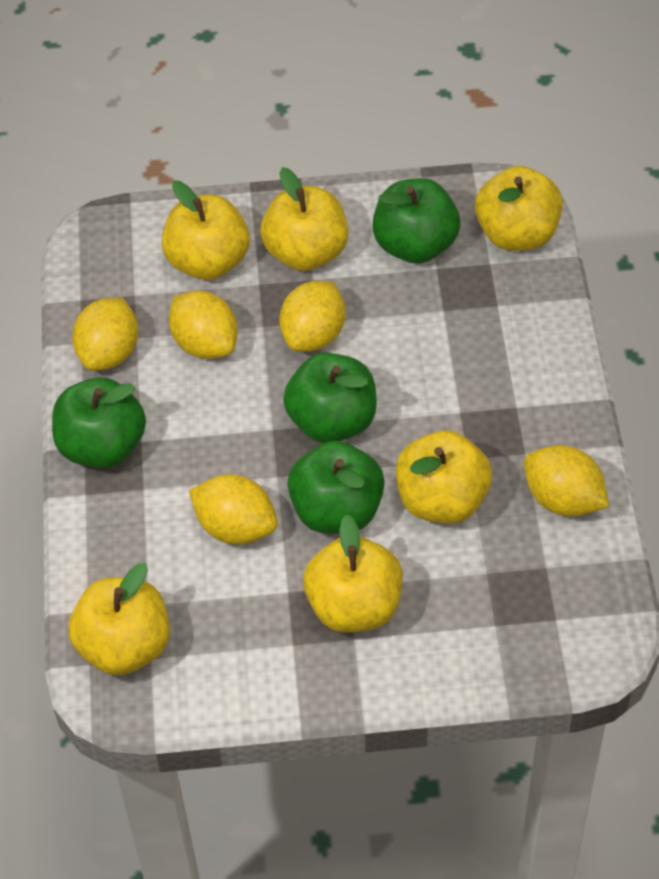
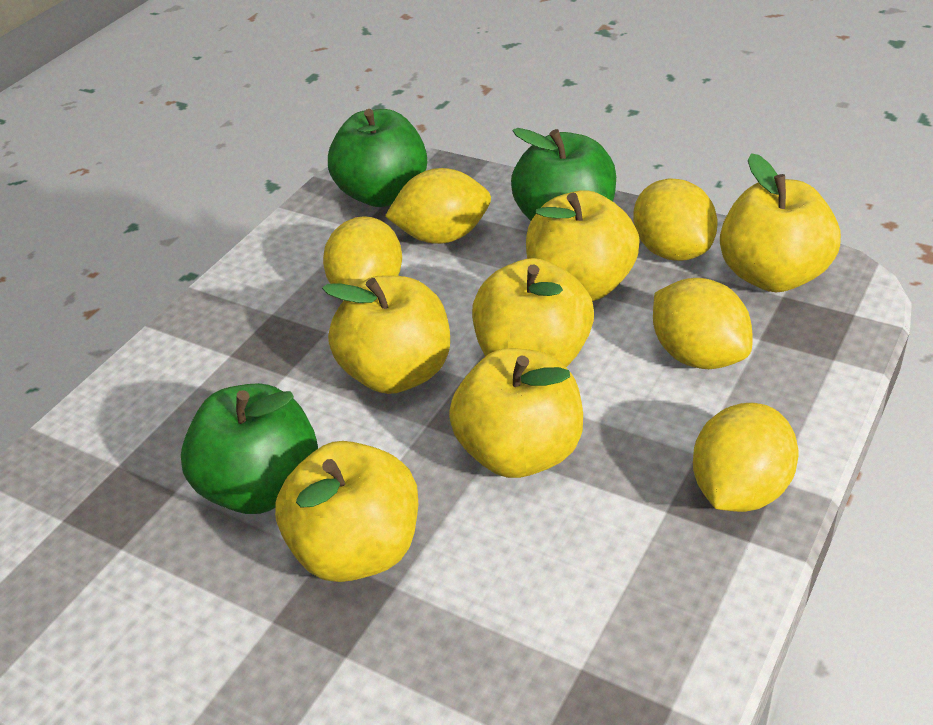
green apple: 4 -> 3

